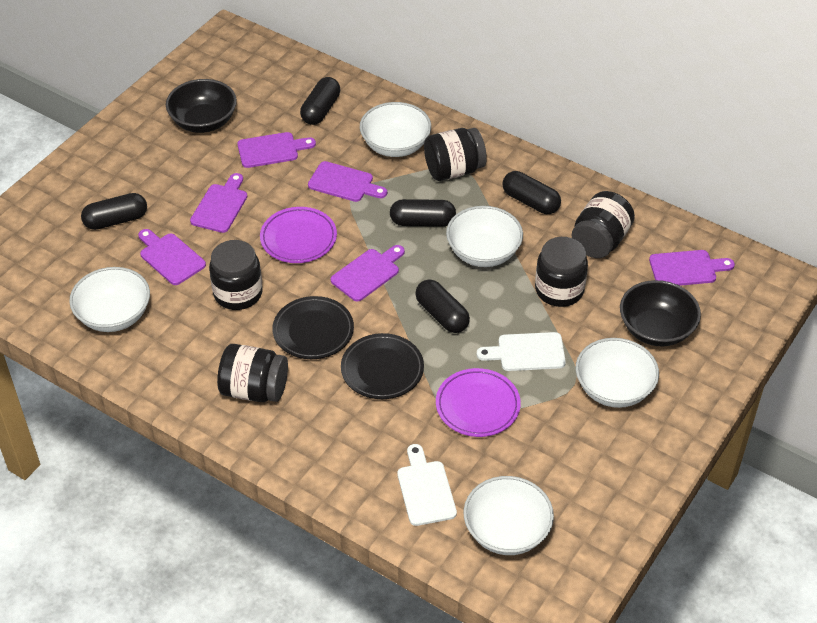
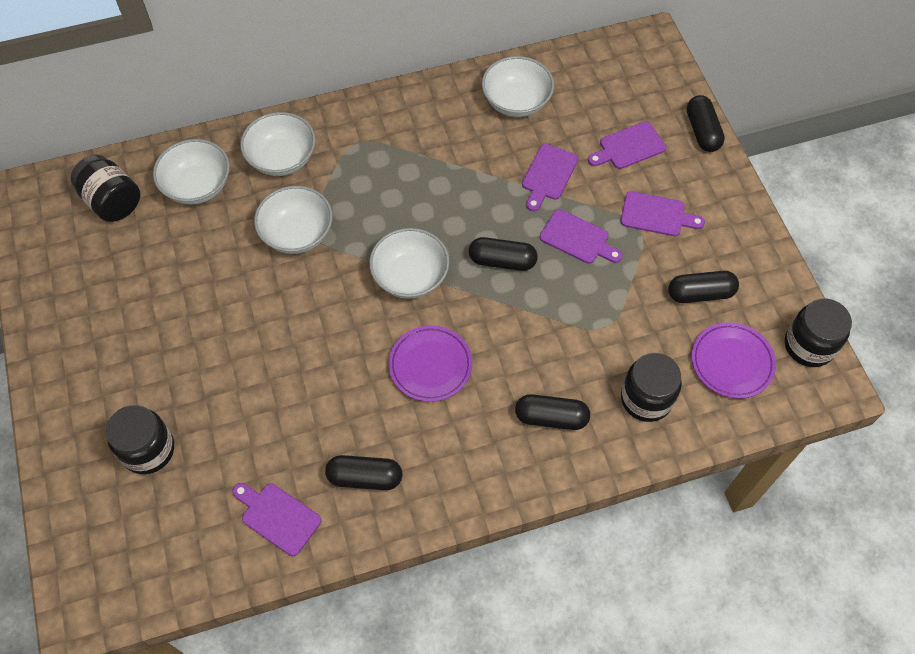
black bowl: 2 -> 0
black jar: 5 -> 4
black plate: 2 -> 0
purple cutting board: 6 -> 5
white cutting board: 2 -> 0

